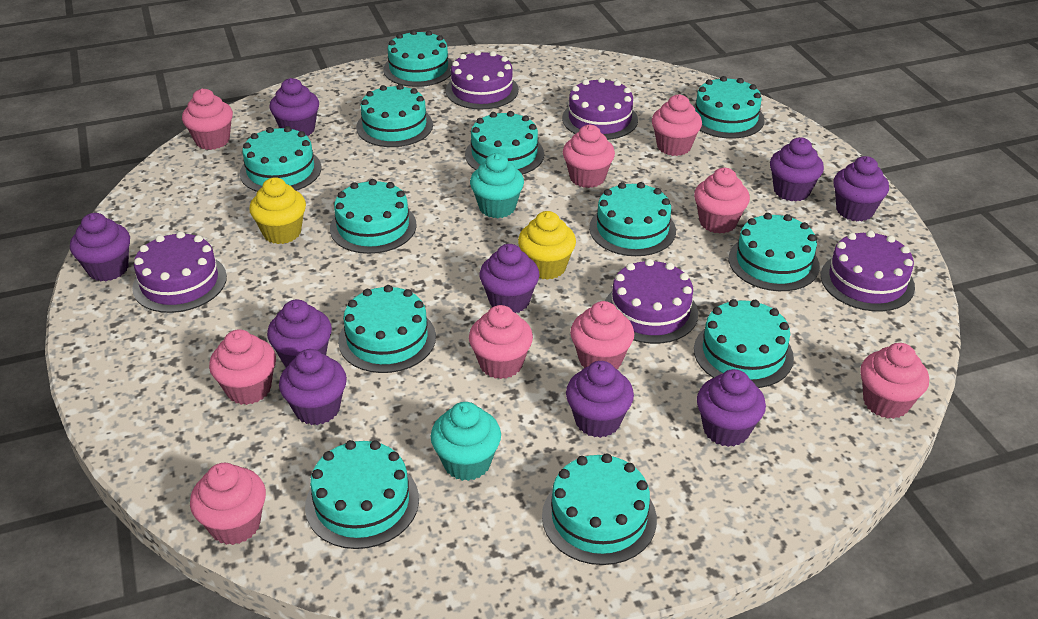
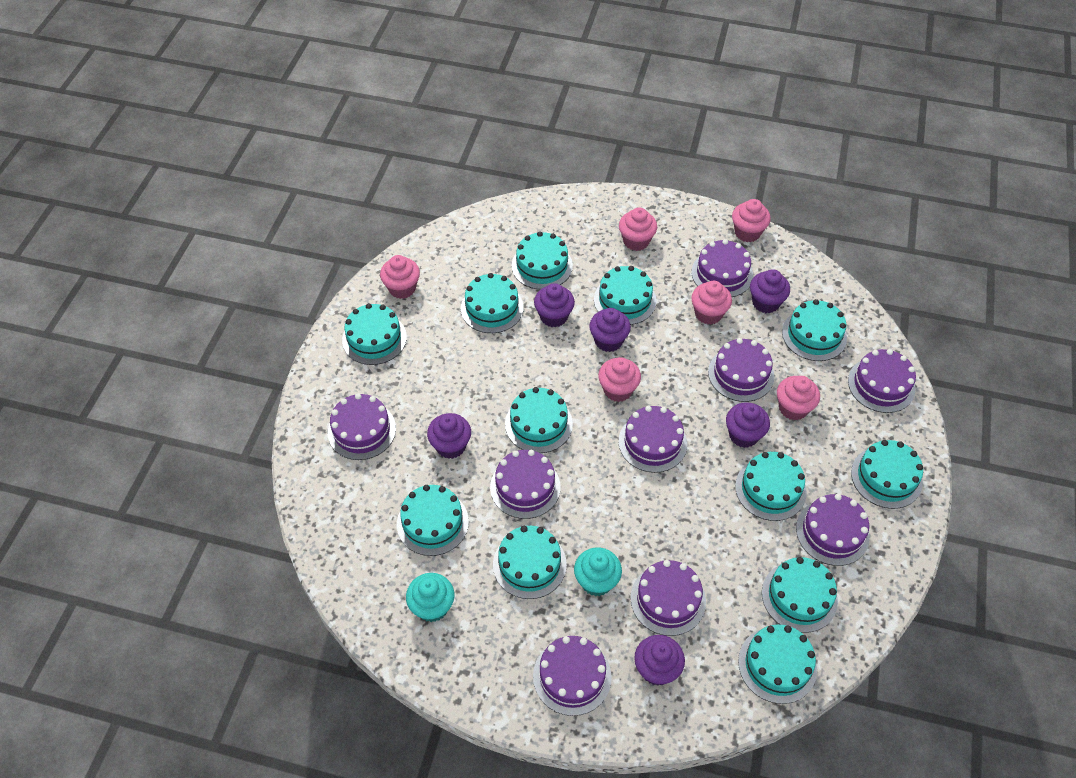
pink cupcake: 9 -> 6
purple cake: 5 -> 9
purple cupcake: 9 -> 6
yellow cupcake: 2 -> 0

